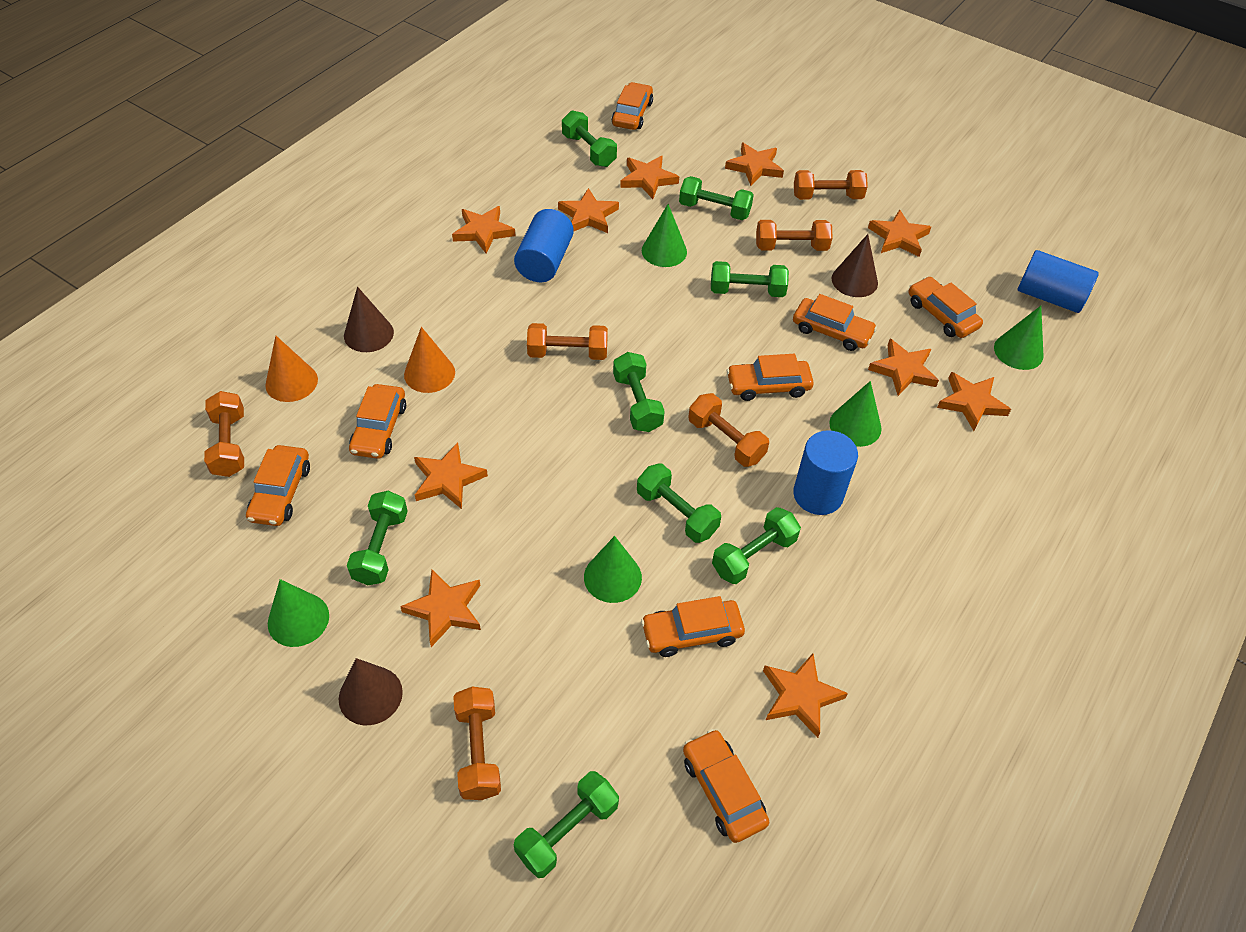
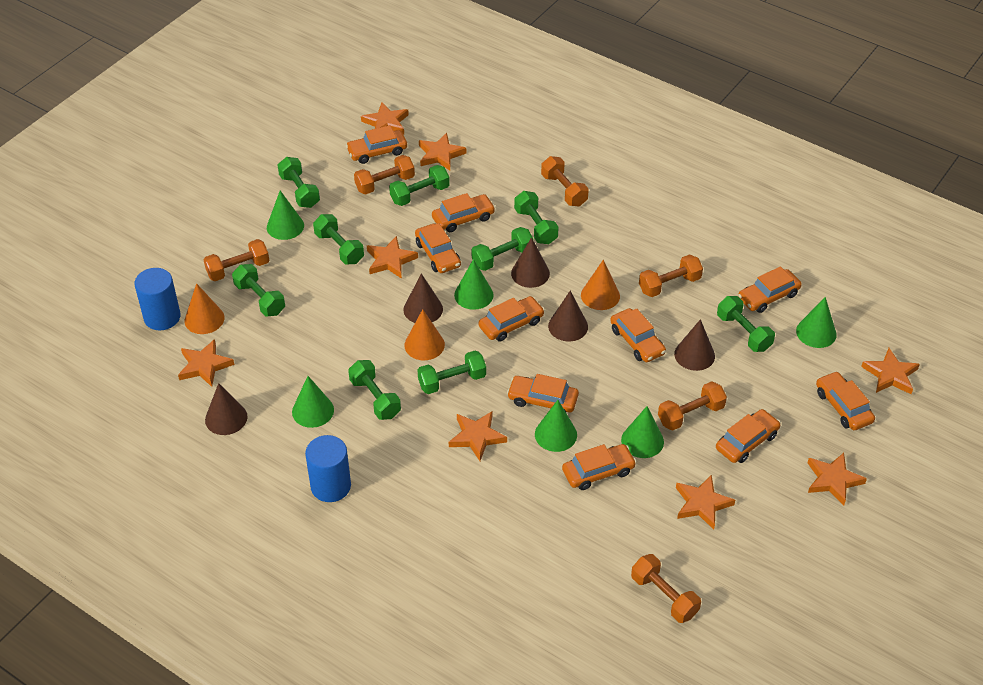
blue cylinder: 3 -> 2
brown cone: 3 -> 5
green cone: 5 -> 6
green dumbbell: 8 -> 9
orange car: 8 -> 10
orange cone: 2 -> 3
orange star: 10 -> 8

